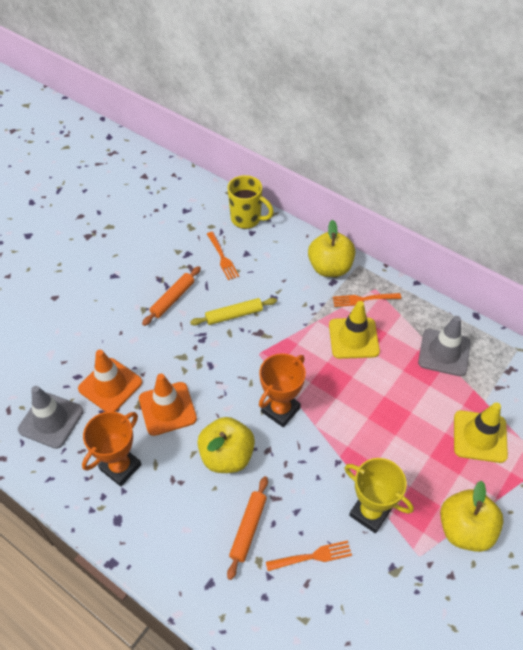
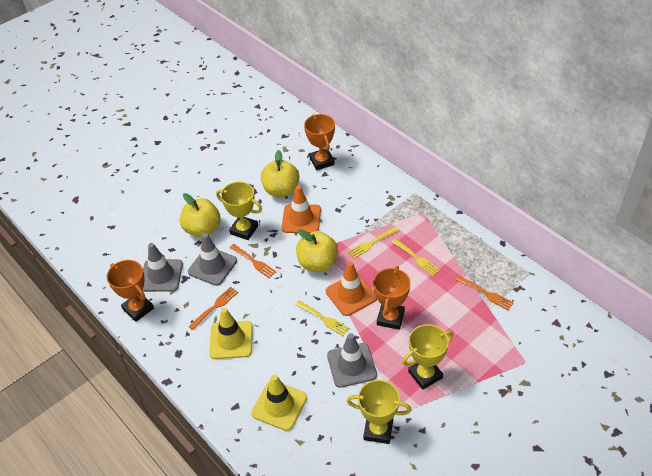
grey traffic cone: 2 -> 3
orange rolling pin: 2 -> 0
orange trophy: 2 -> 3
yellow fork: 0 -> 3
yellow mug: 1 -> 0
yellow rolling pin: 1 -> 0
yellow trophy: 1 -> 3

